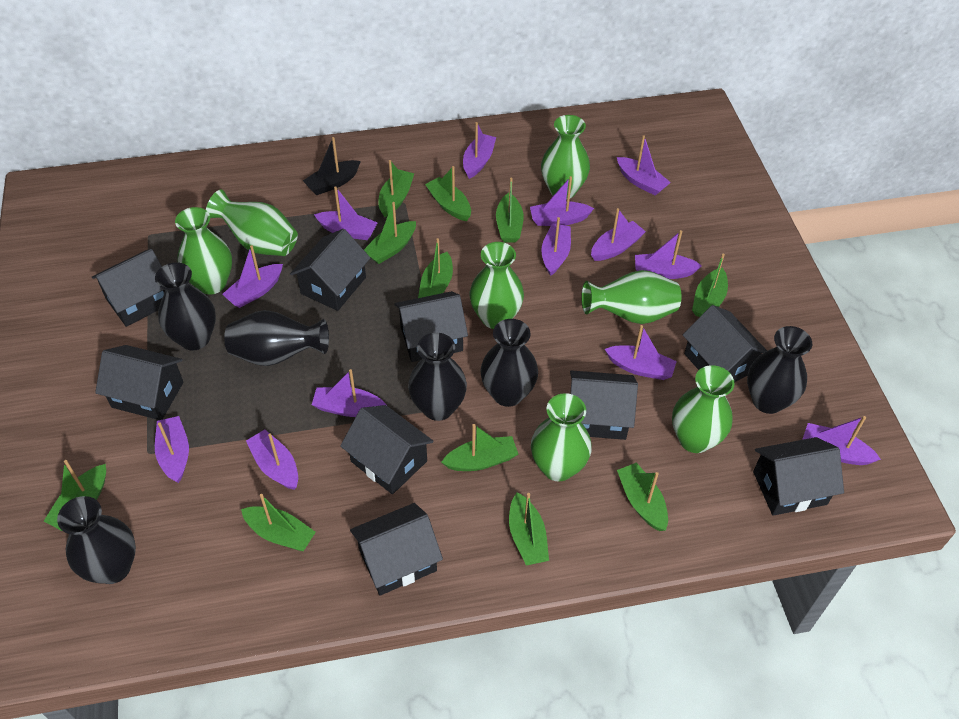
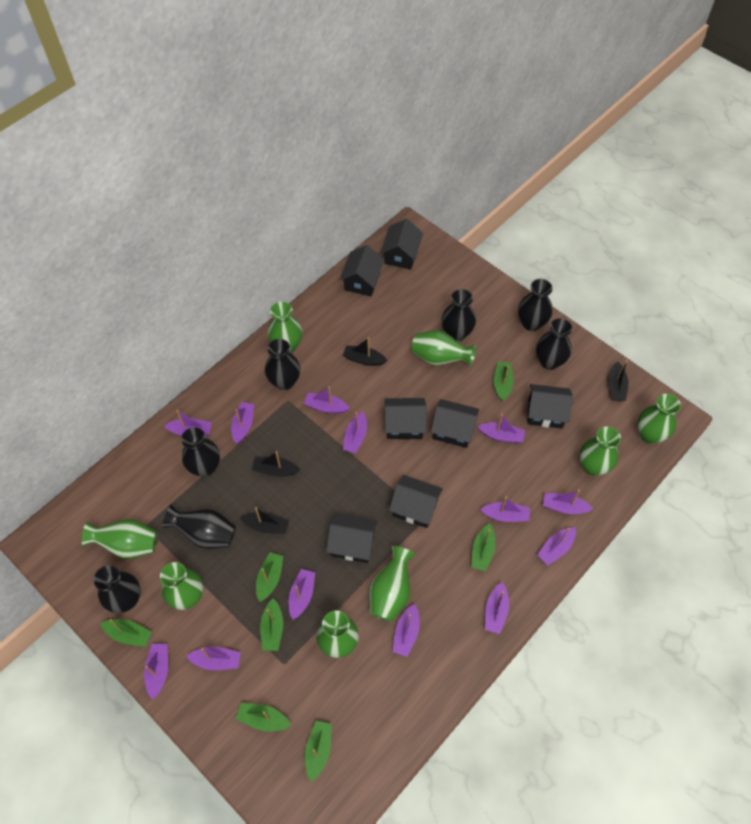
black boat: 1 -> 4
black house: 9 -> 7
black vase: 6 -> 7
green boat: 11 -> 7
green vase: 7 -> 8

